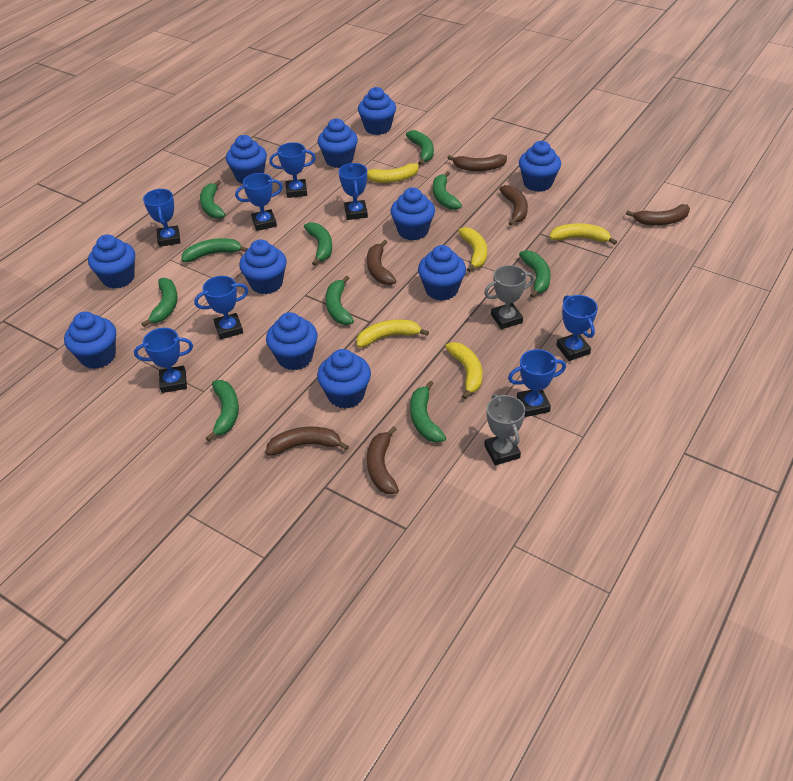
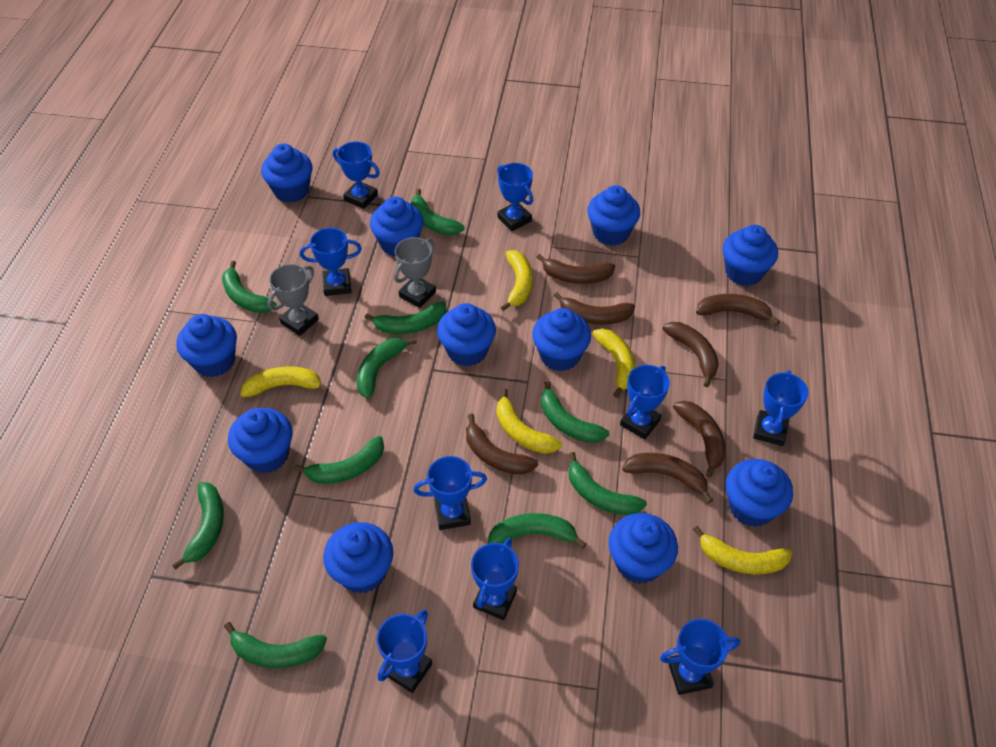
blue trophy: 8 -> 9
brown banana: 6 -> 7

